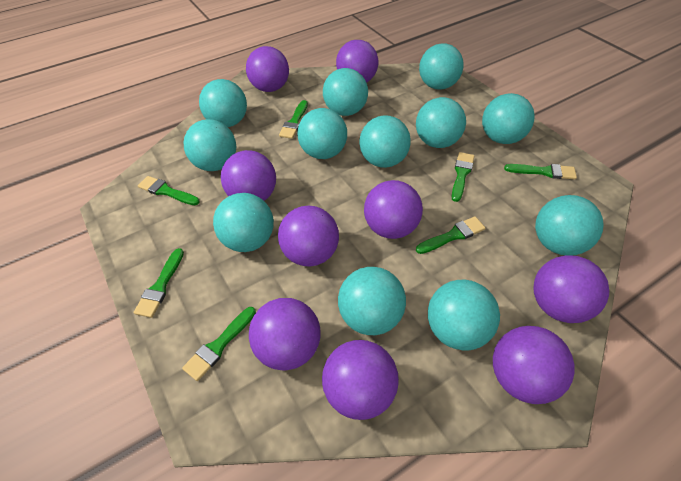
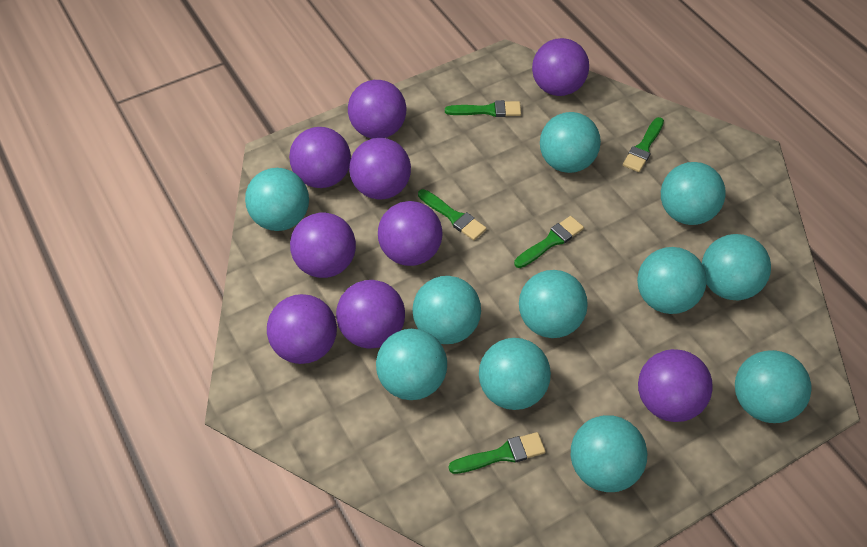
green brush: 7 -> 5
turquoise ball: 12 -> 11

